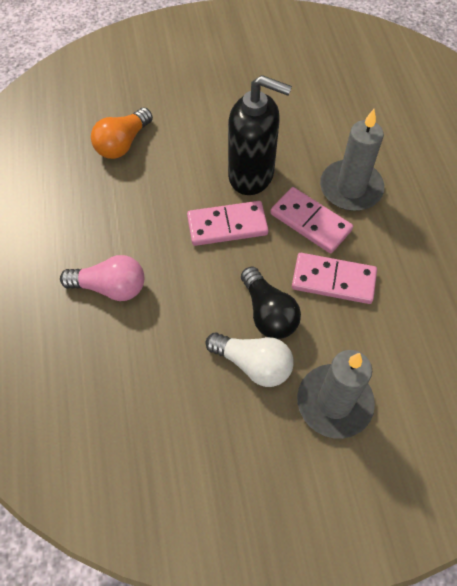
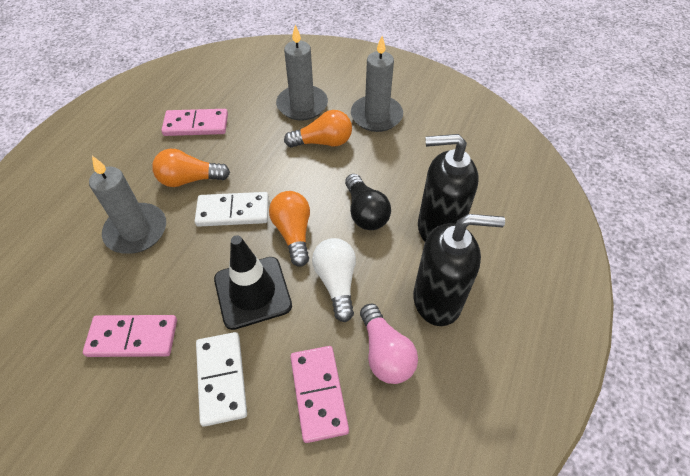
black soap dispenser: 1 -> 2
black traffic cone: 0 -> 1
grey candle: 2 -> 3
orange light bulb: 1 -> 3
white domino: 0 -> 2

